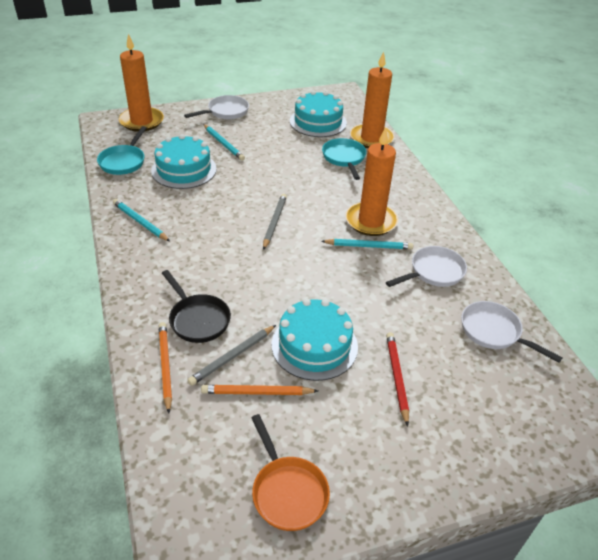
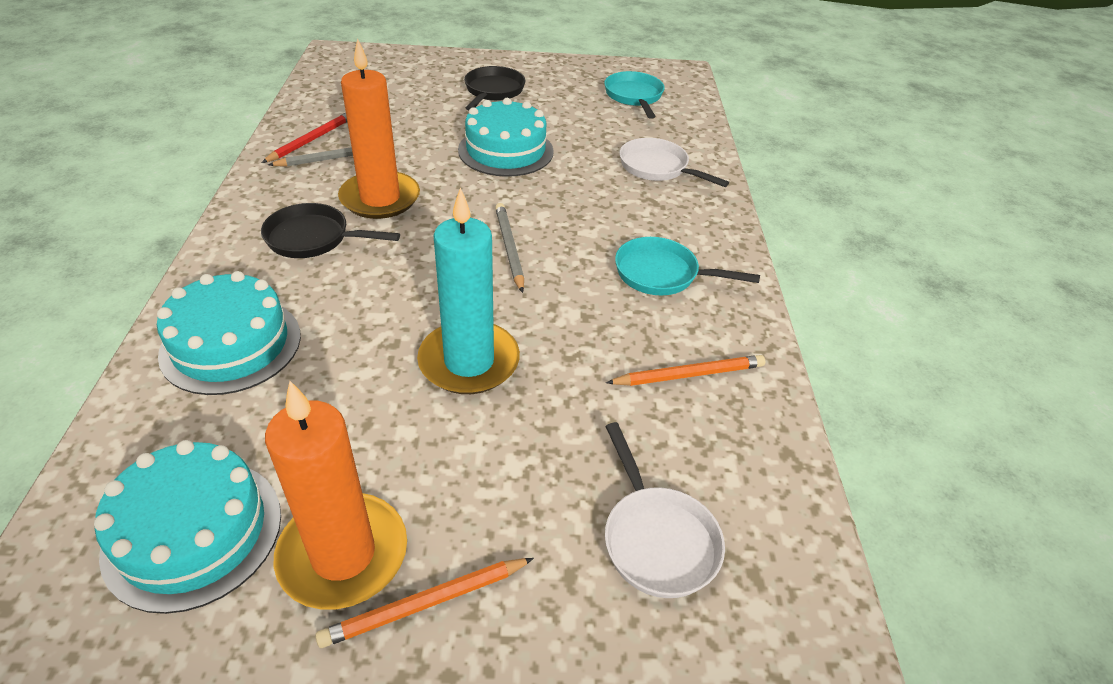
black pan: 1 -> 2
orange candle: 3 -> 2
orange pan: 1 -> 0
turquoise candle: 0 -> 1
turquoise pencil: 3 -> 0
white pan: 3 -> 2

